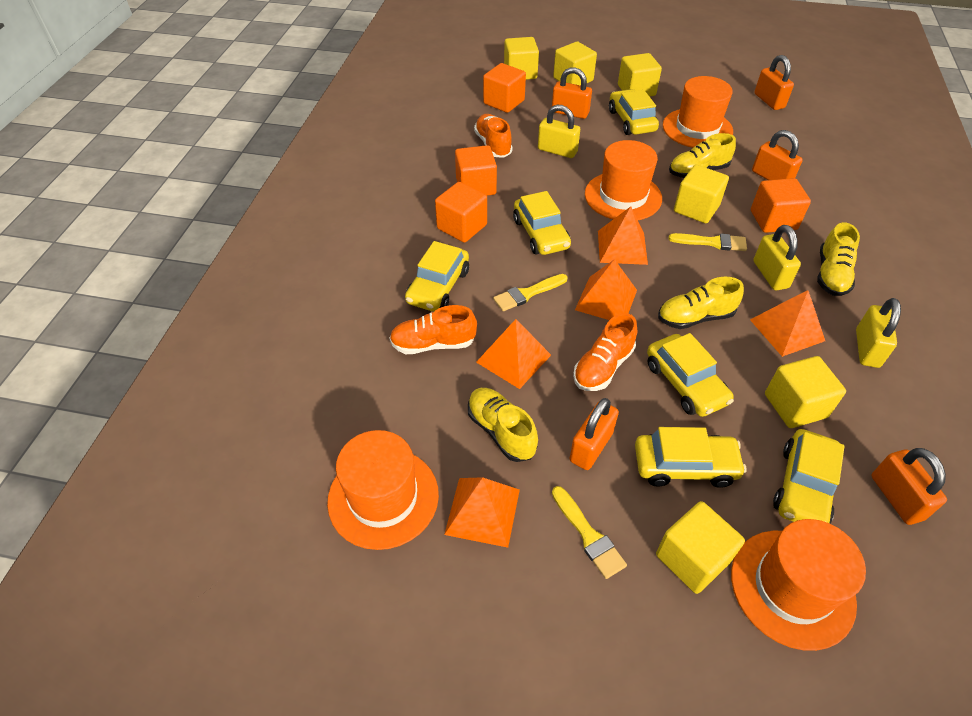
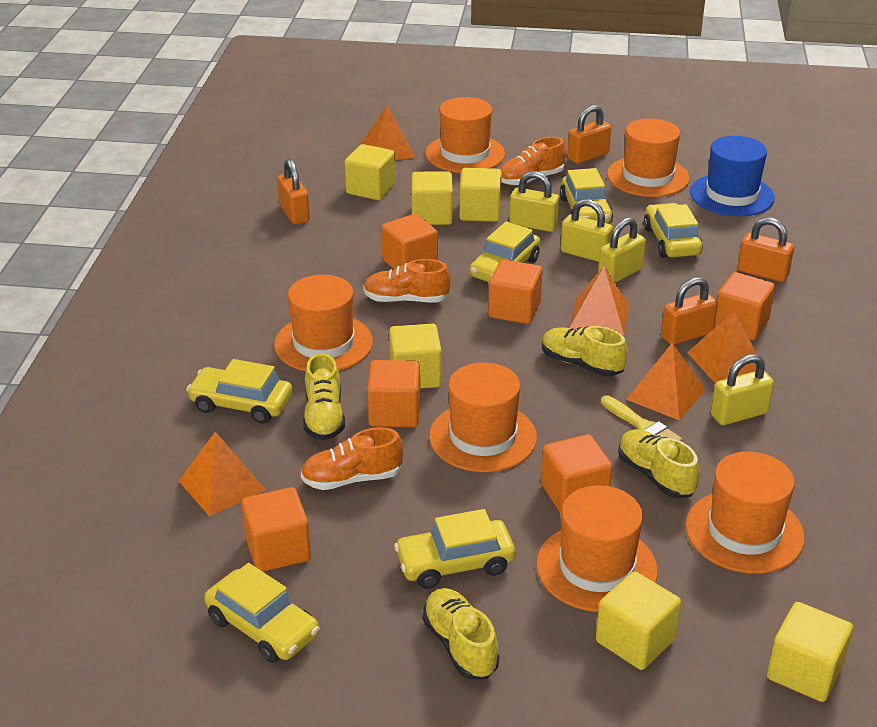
blue hat: 0 -> 1
orange cube: 4 -> 6
orange hat: 4 -> 6
orange padlock: 5 -> 4
yellow brush: 3 -> 1
yellow padlock: 3 -> 4

